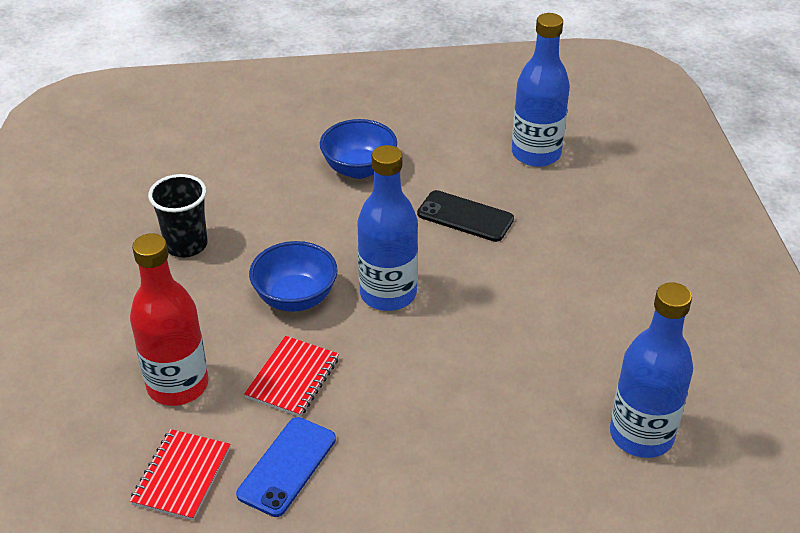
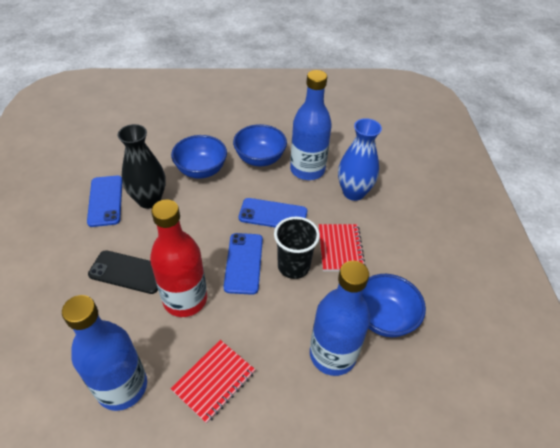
black vase: 0 -> 1
blue bowl: 2 -> 3
blue phone: 1 -> 3
blue vase: 0 -> 1

